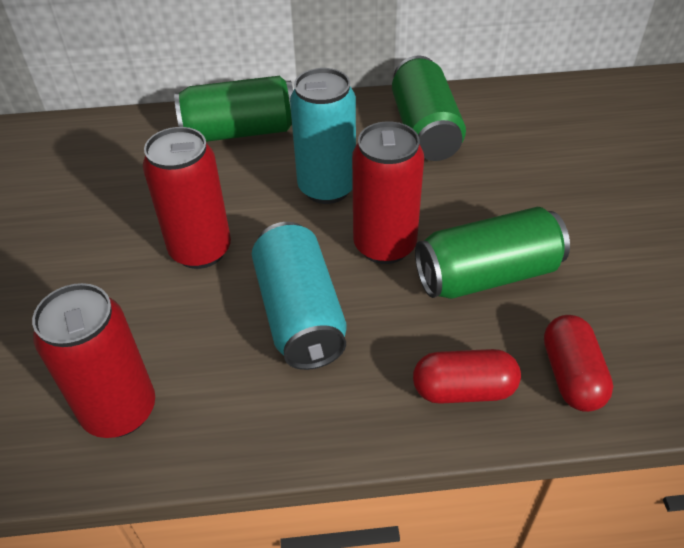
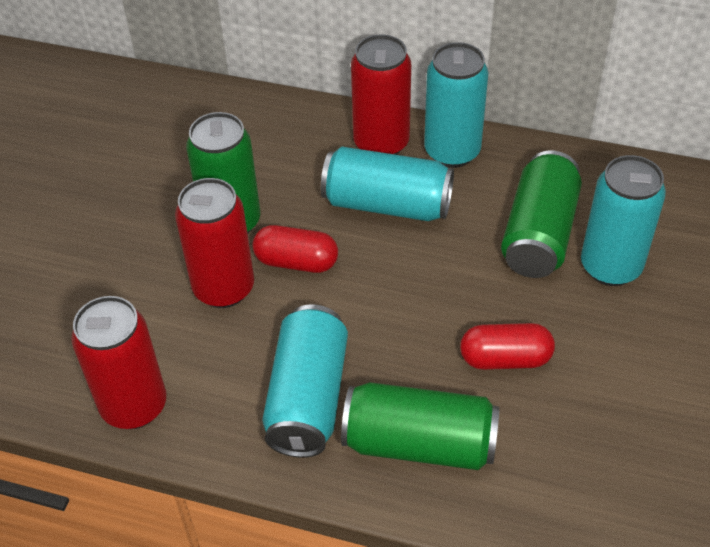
turquoise can: 2 -> 4

